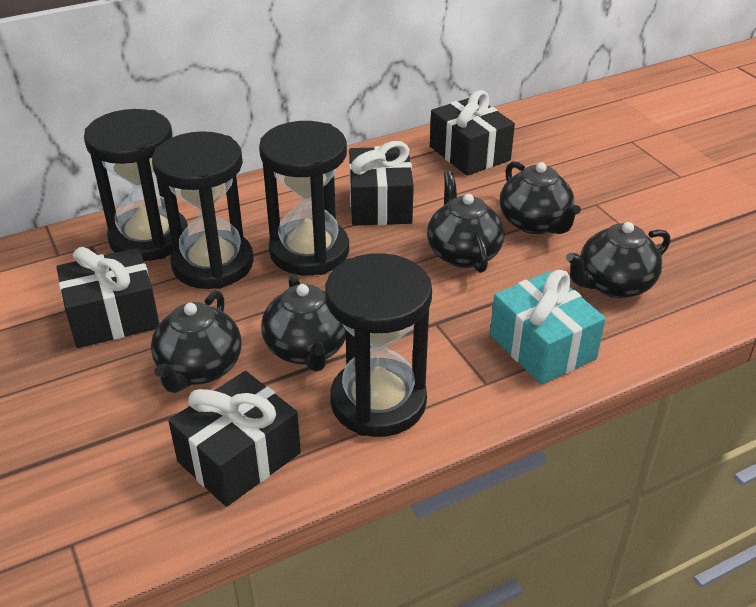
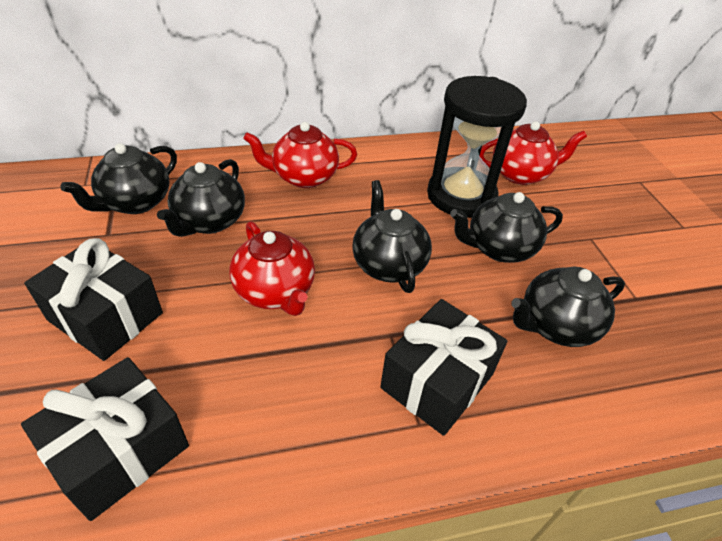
black gift: 4 -> 3
black hourglass: 4 -> 1
red teapot: 0 -> 3
turquoise gift: 1 -> 0

